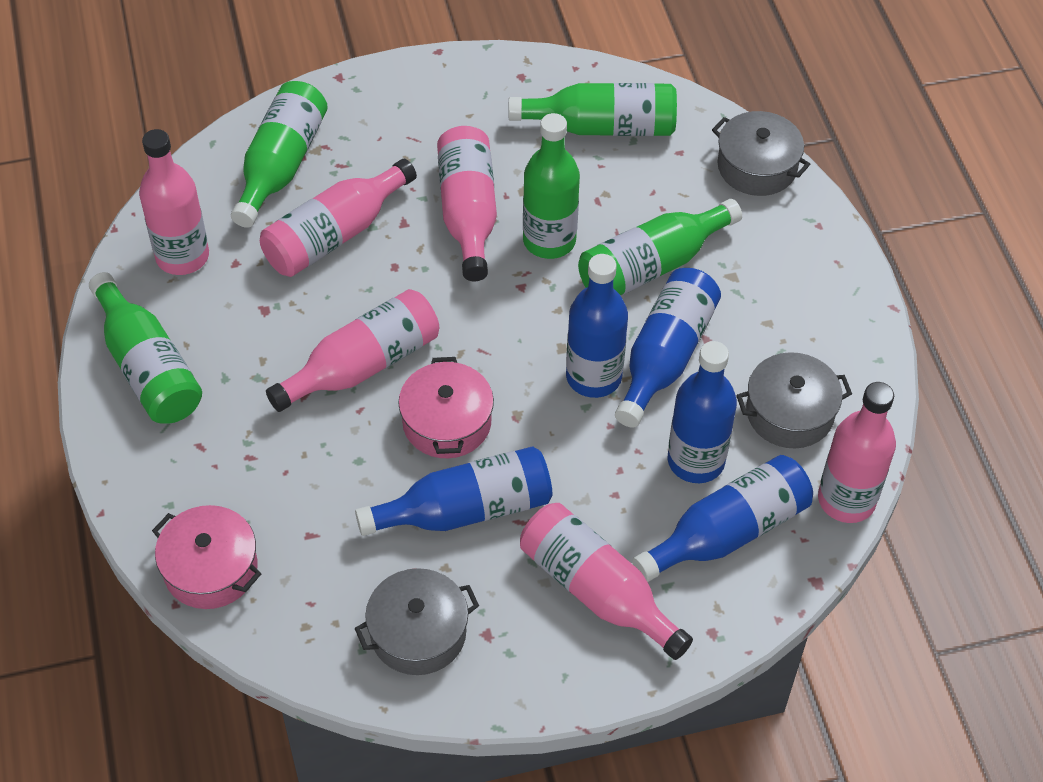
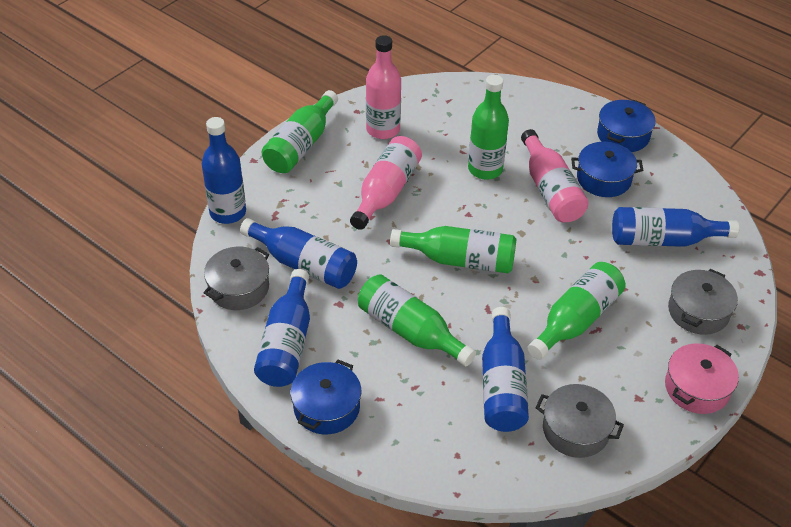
blue pot: 0 -> 3
pink bottle: 6 -> 3
pink pot: 2 -> 1

